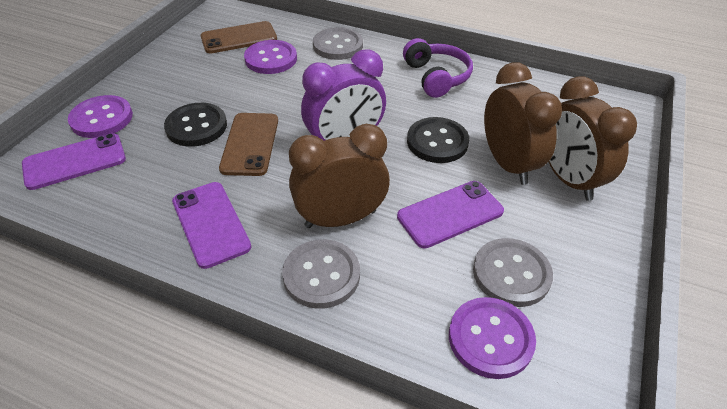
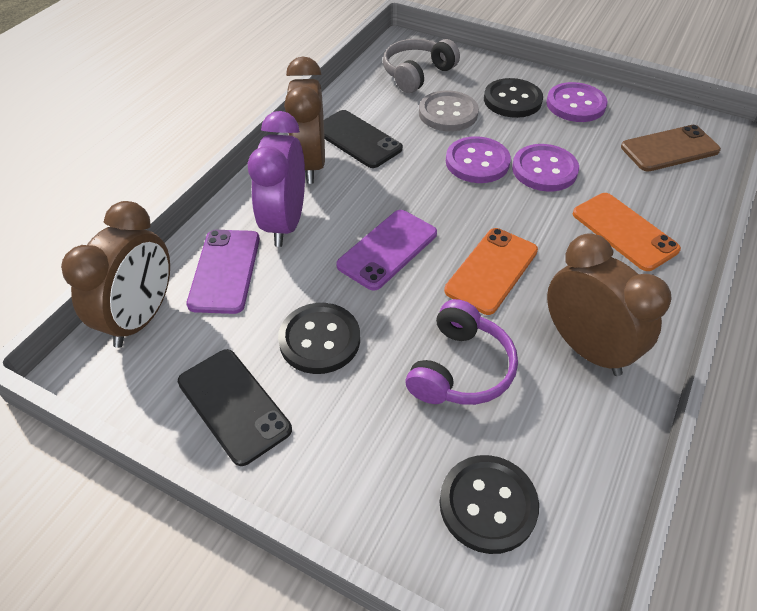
black button: 2 -> 3
black phone: 0 -> 2
brown phone: 2 -> 1
grey button: 3 -> 1
grey headphones: 0 -> 1
orange phone: 0 -> 2
purple phone: 3 -> 2

